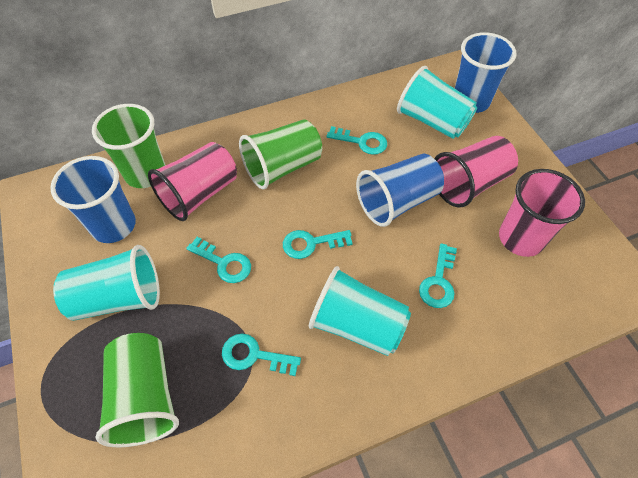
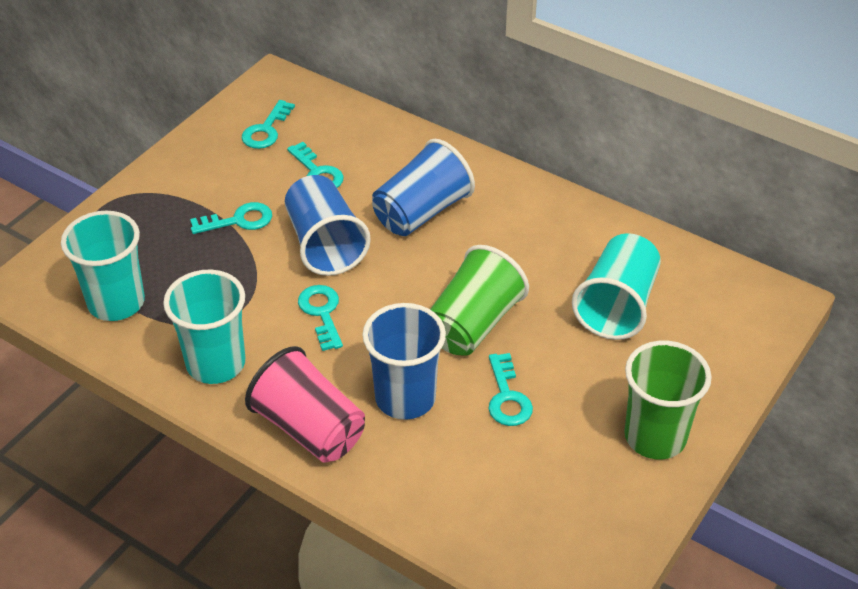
green cup: 3 -> 2
pink cup: 3 -> 1

